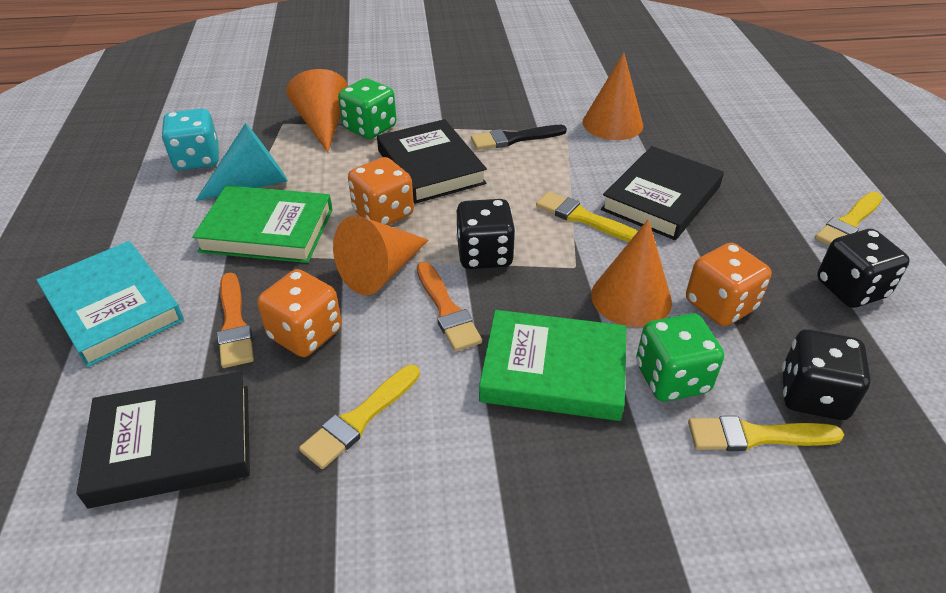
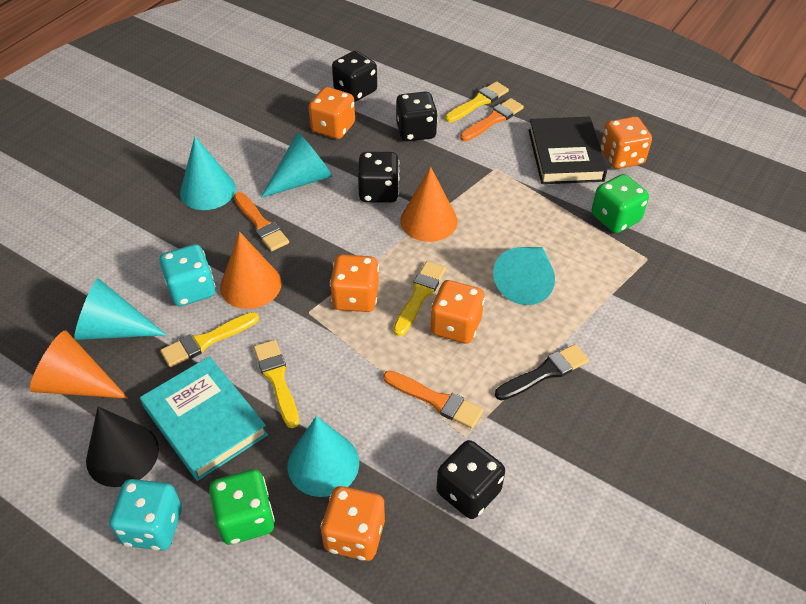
black book: 3 -> 1
black cone: 0 -> 1
black dice: 3 -> 4
green book: 2 -> 0
orange brush: 2 -> 3
orange cone: 4 -> 3
orange dice: 3 -> 5
turquoise cone: 1 -> 5
turquoise dice: 1 -> 2

